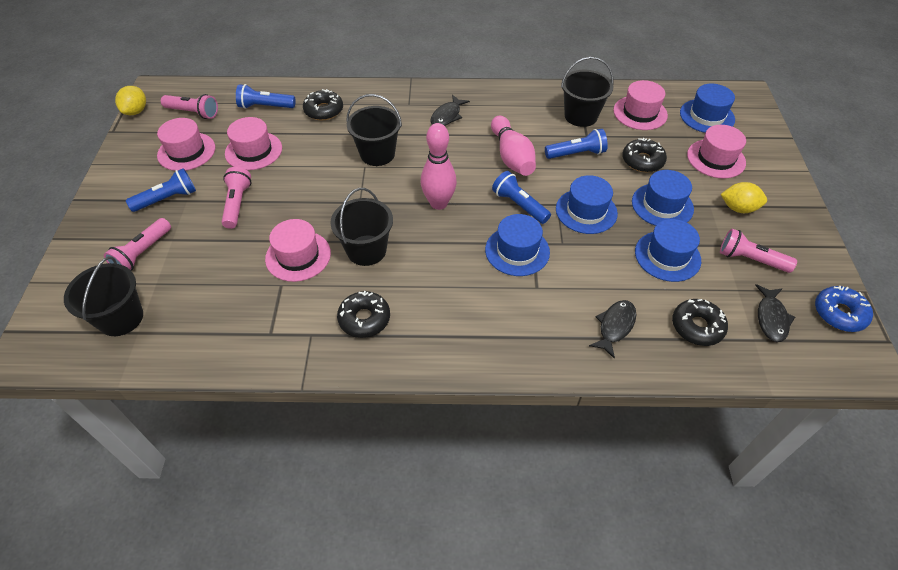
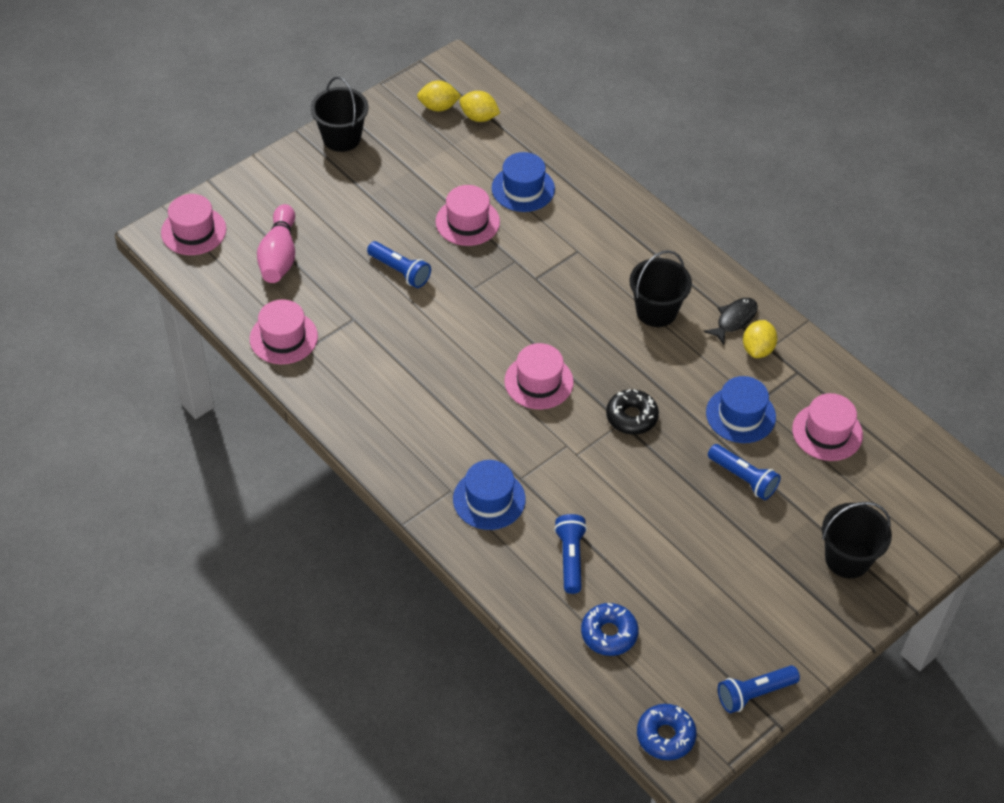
black bucket: 4 -> 3
black donut: 4 -> 1
black fish: 3 -> 1
blue donut: 1 -> 2
blue hat: 5 -> 3
pink bowling pin: 2 -> 1
pink flashlight: 4 -> 0
yellow lemon: 2 -> 3

